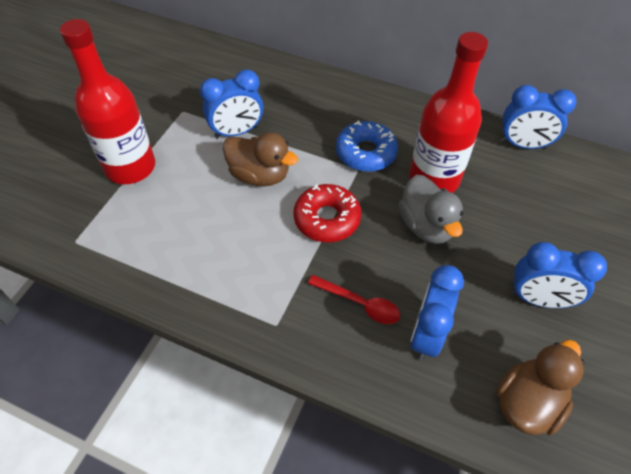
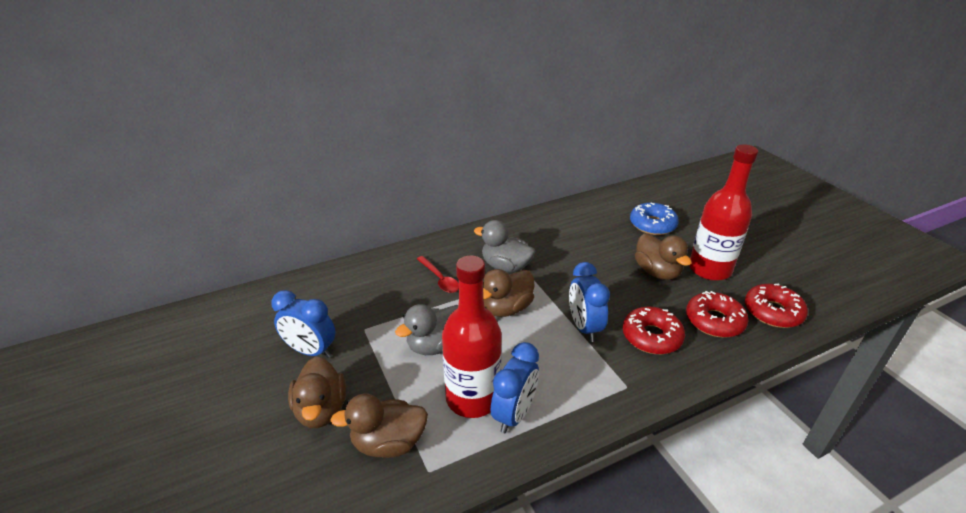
blue clock: 4 -> 3
brown duck: 2 -> 4
grey duck: 1 -> 2
red donut: 1 -> 3

